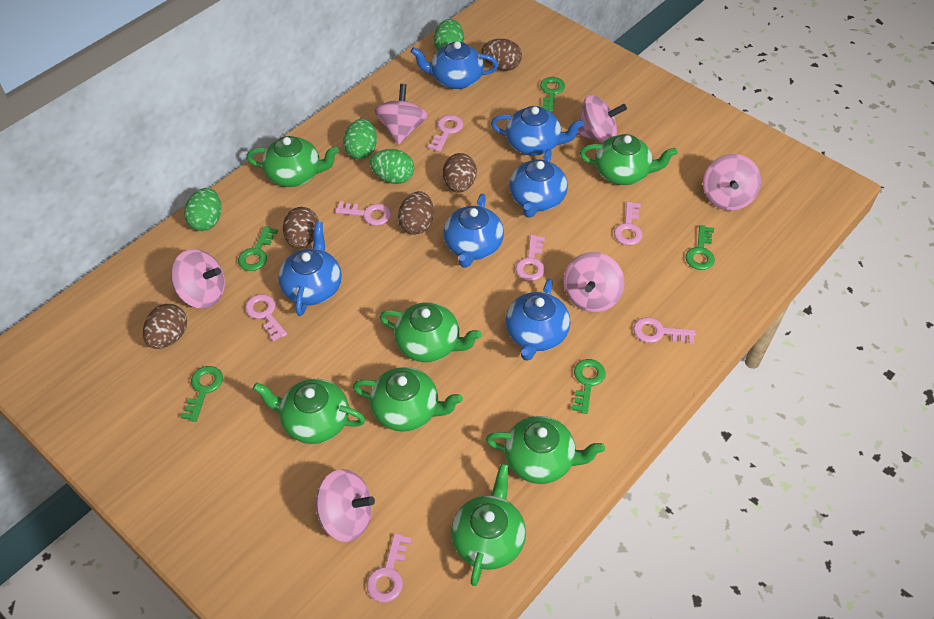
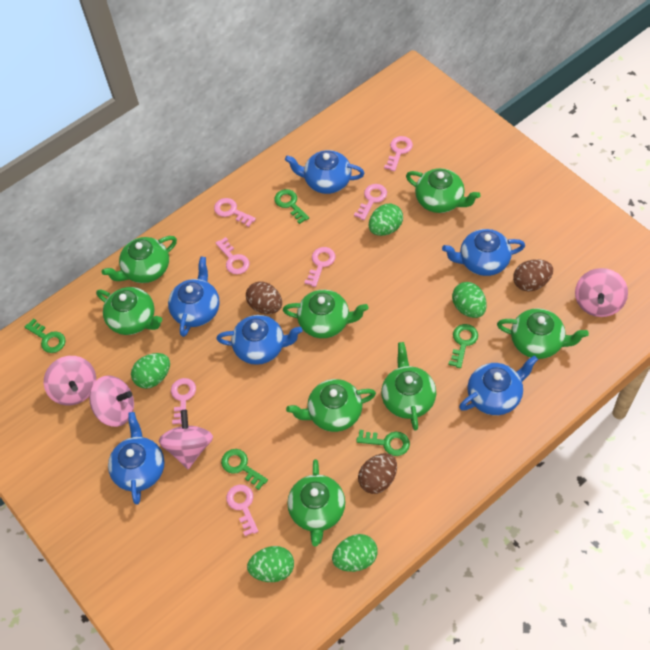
brown egg: 5 -> 3
green egg: 4 -> 5
green teapot: 7 -> 8
pink spinning top: 6 -> 4

